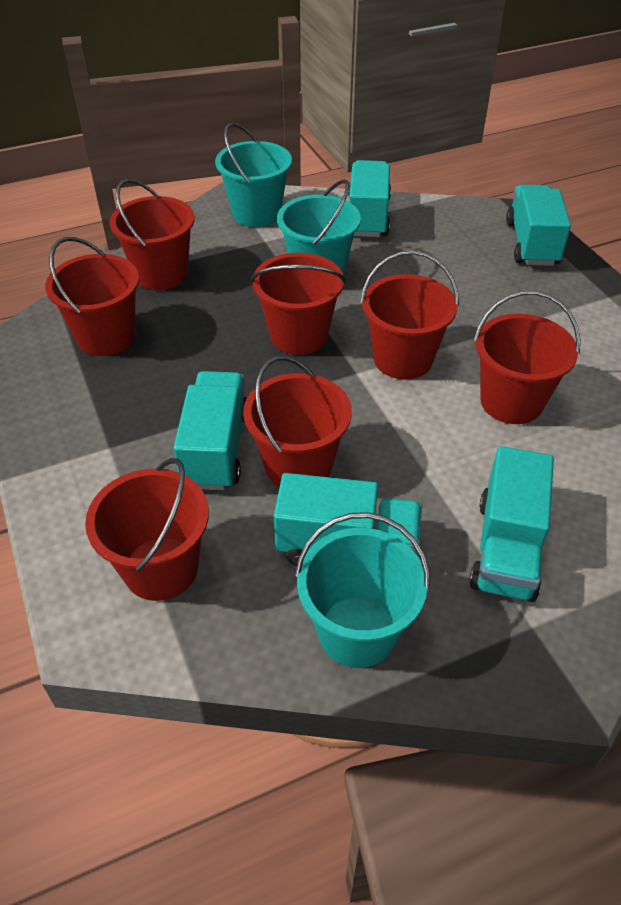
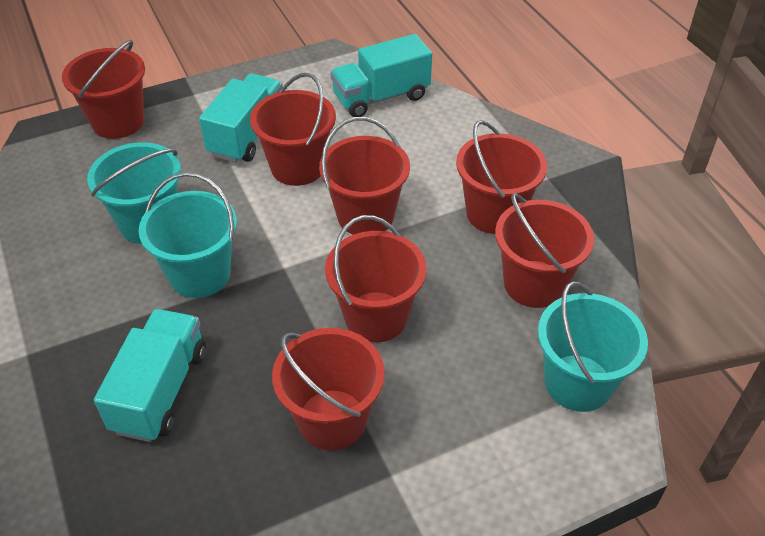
turquoise truck: 5 -> 3

